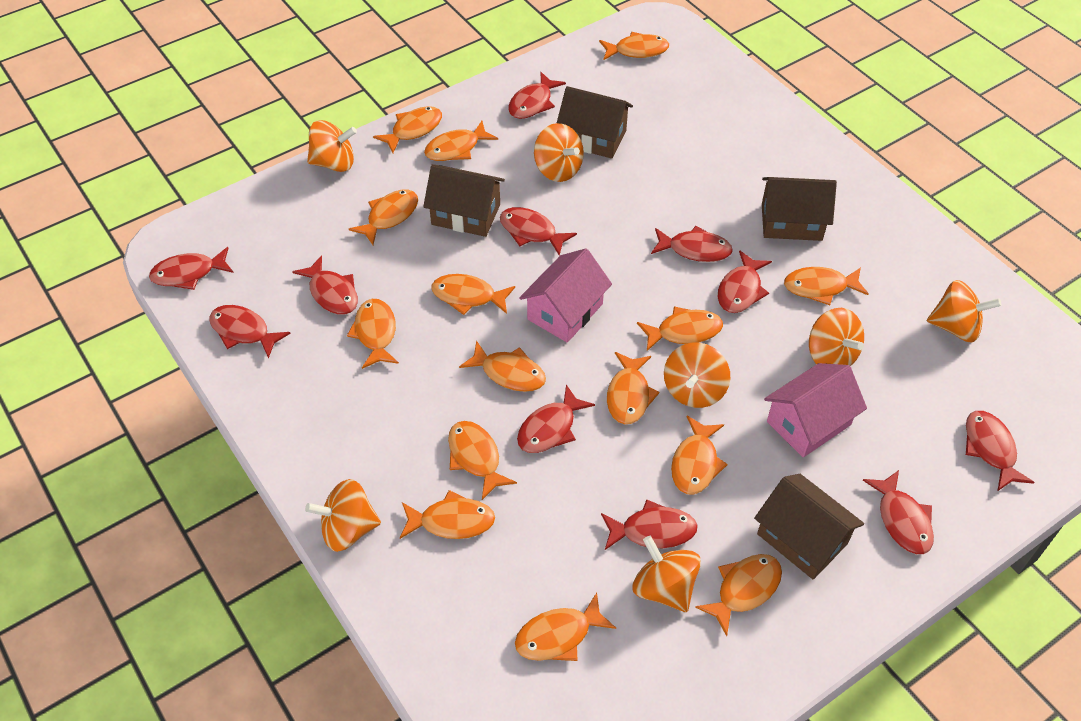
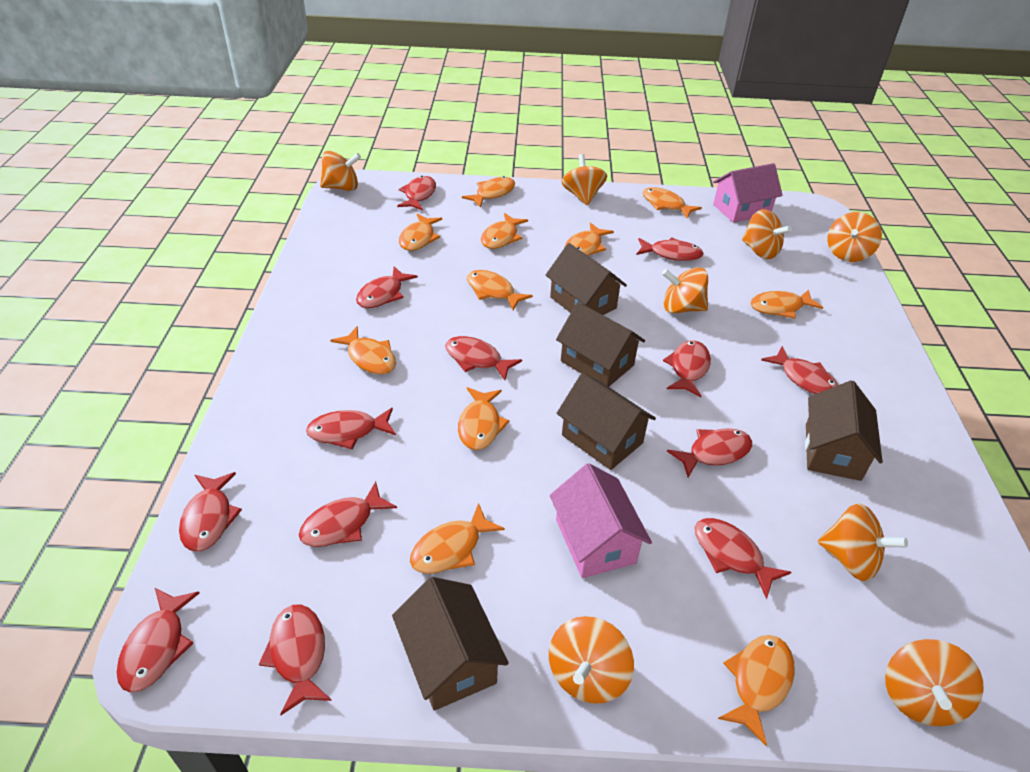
brown house: 4 -> 5
orange fish: 15 -> 11
orange spinning top: 7 -> 8
red fish: 11 -> 13

